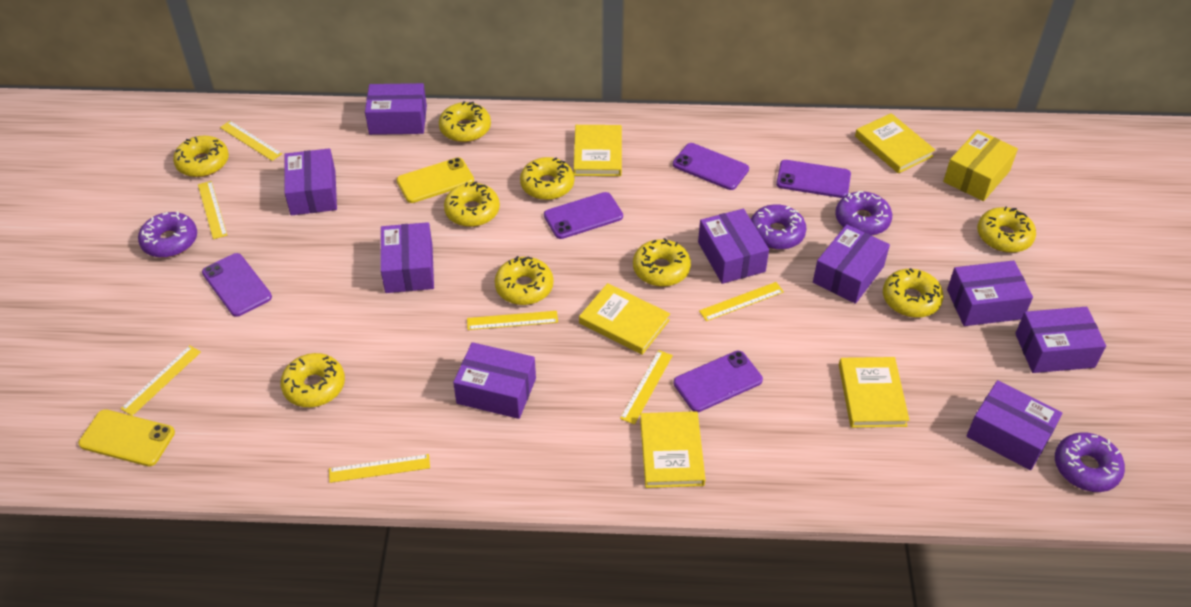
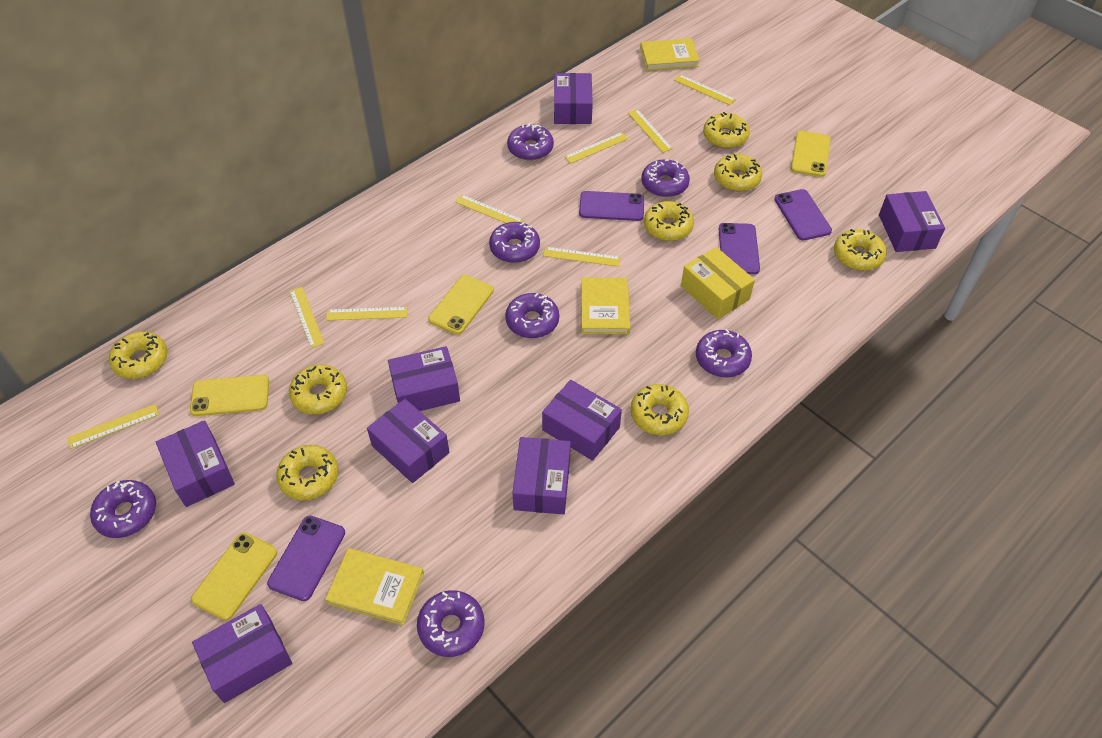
purple box: 9 -> 8
purple donut: 4 -> 7
purple phone: 5 -> 4
yellow book: 5 -> 3
yellow donut: 9 -> 8
yellow phone: 2 -> 4
yellow ruler: 7 -> 8

